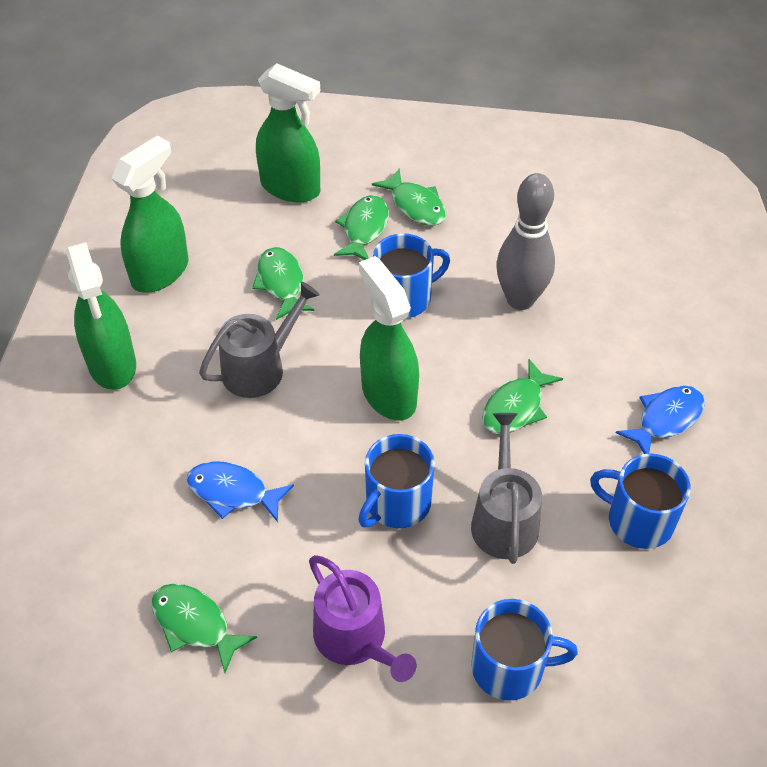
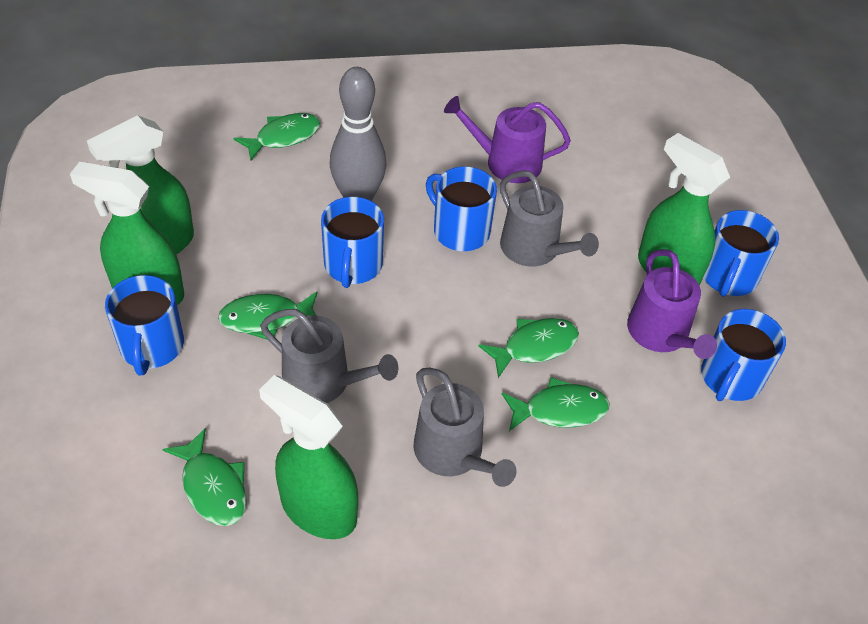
blue fish: 2 -> 0
blue mug: 4 -> 5
grey watering can: 2 -> 3
purple watering can: 1 -> 2

